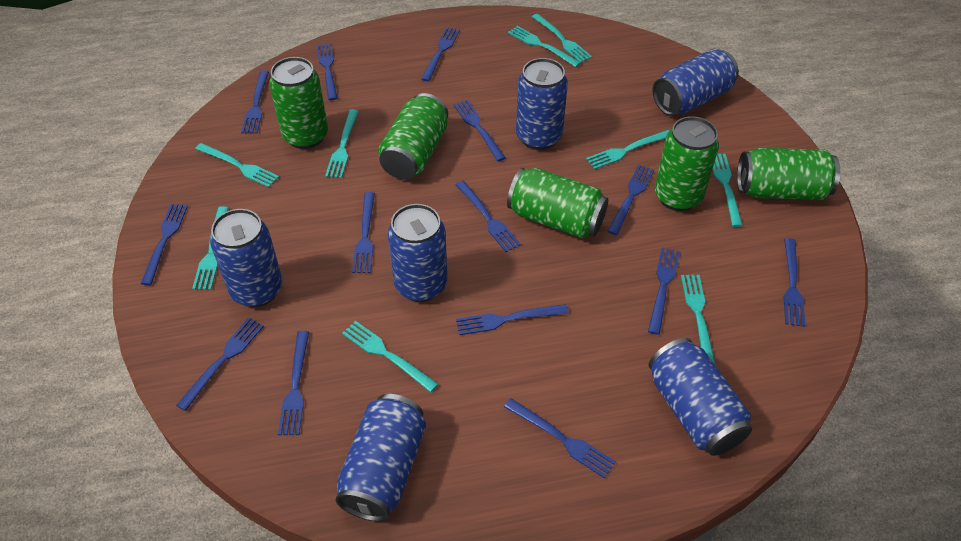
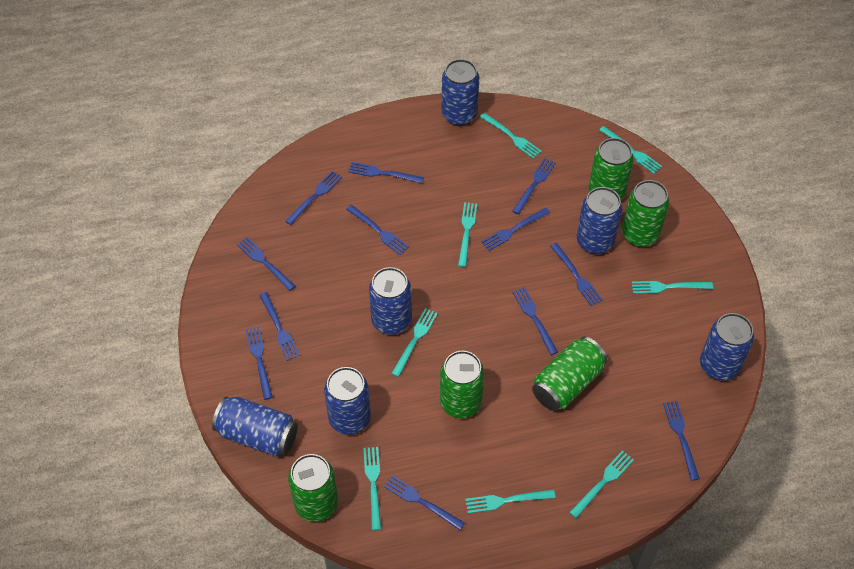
blue fork: 14 -> 12
turquoise fork: 9 -> 8

